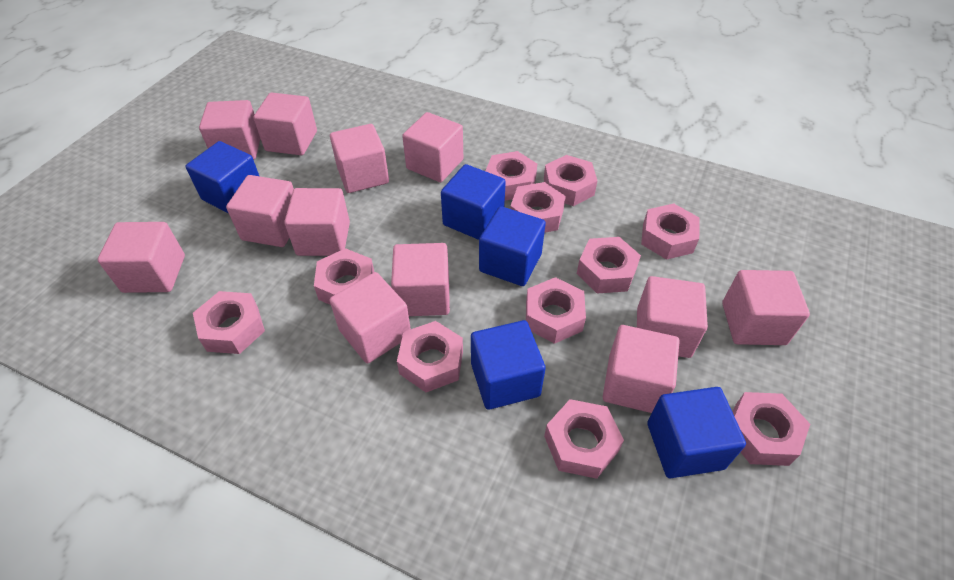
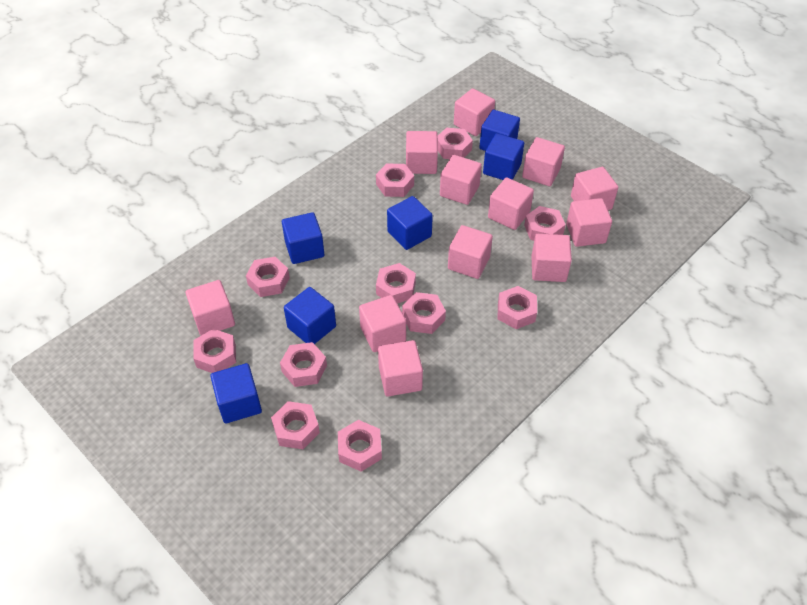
blue cube: 5 -> 6

